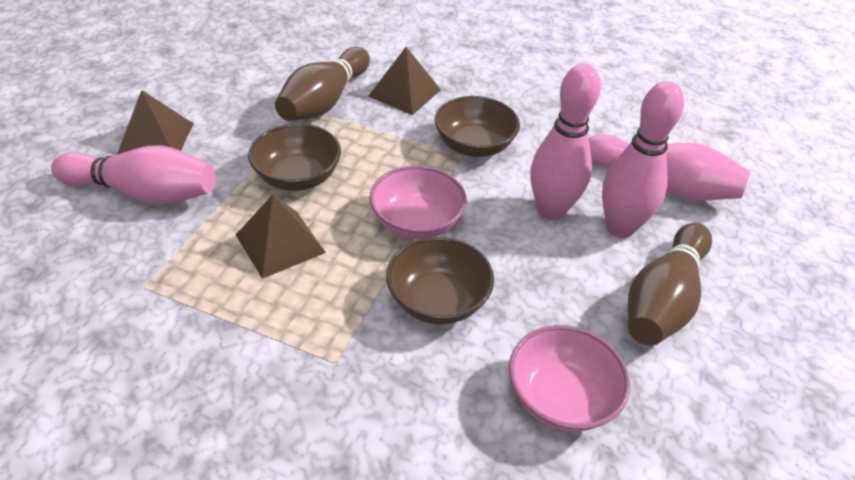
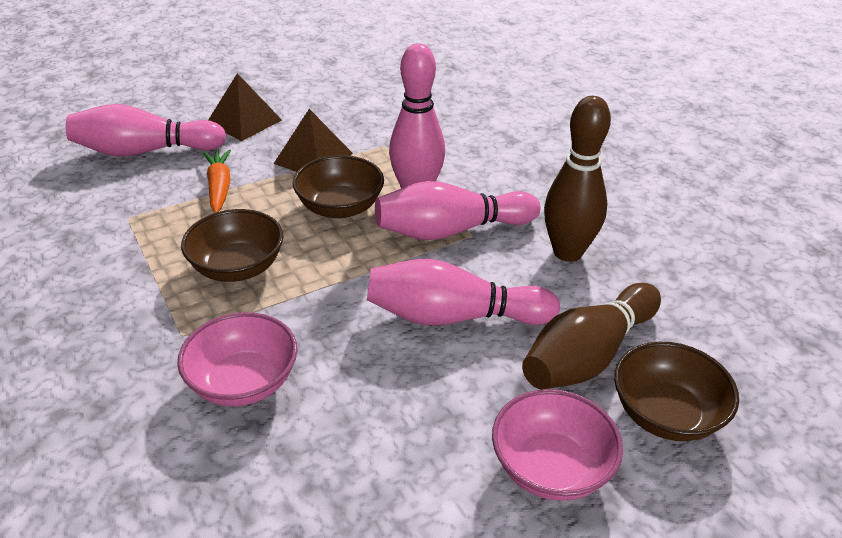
brown pyramid: 3 -> 2
orange carrot: 0 -> 1

